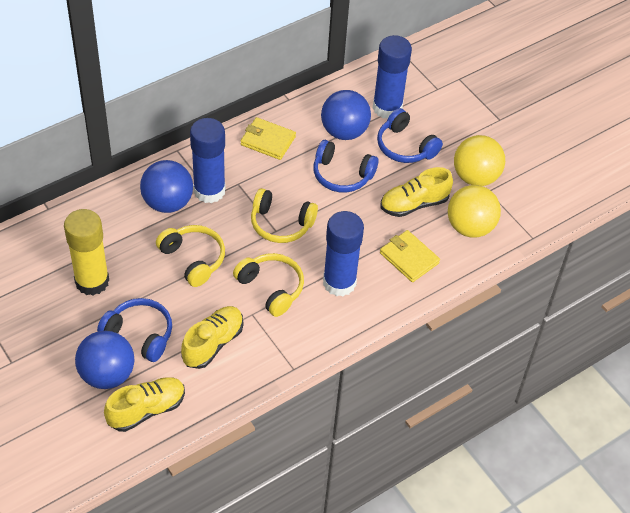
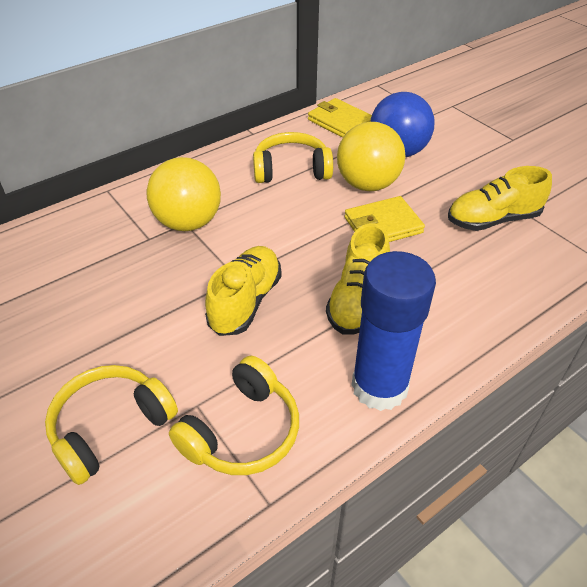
blue ball: 3 -> 1
blue glue stick: 3 -> 1
blue headphones: 3 -> 0
yellow glue stick: 1 -> 0

